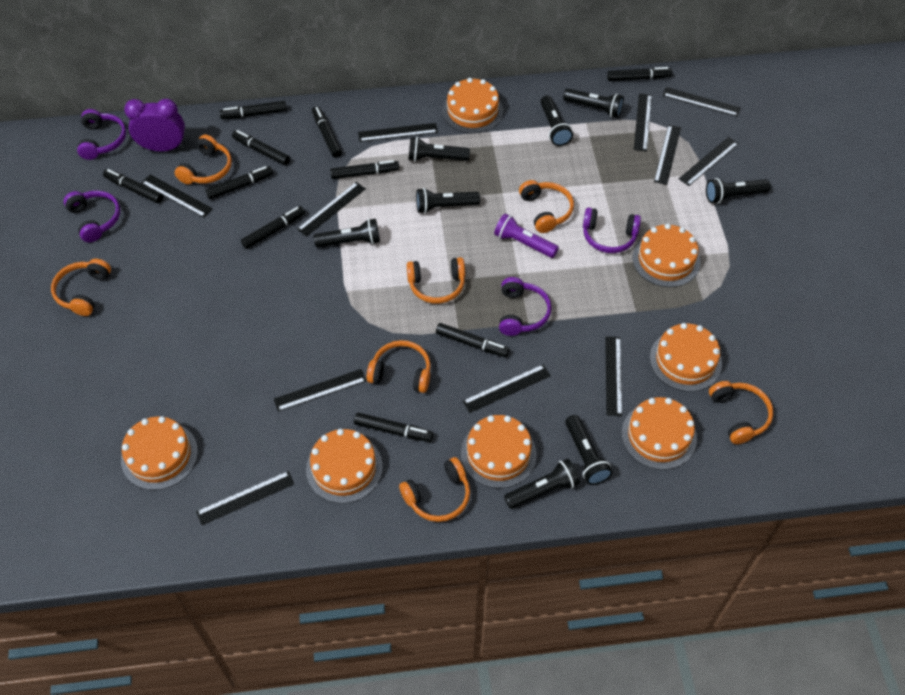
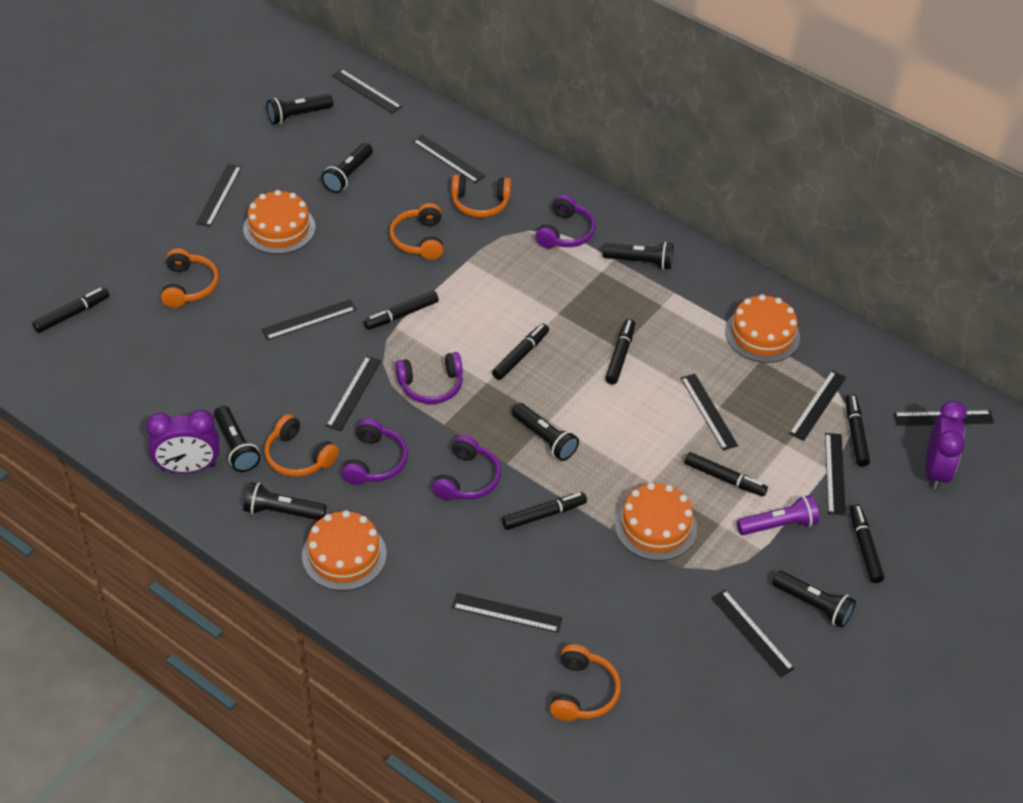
black flashlight: 8 -> 7
black marker: 10 -> 8
orange cake: 7 -> 4
orange headphones: 7 -> 5
purple clock: 1 -> 2

